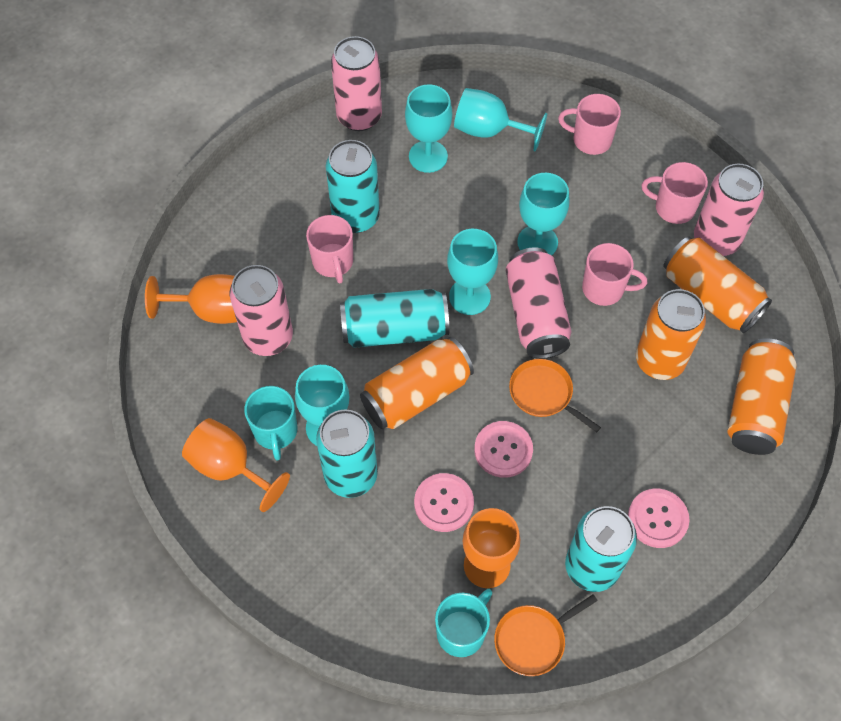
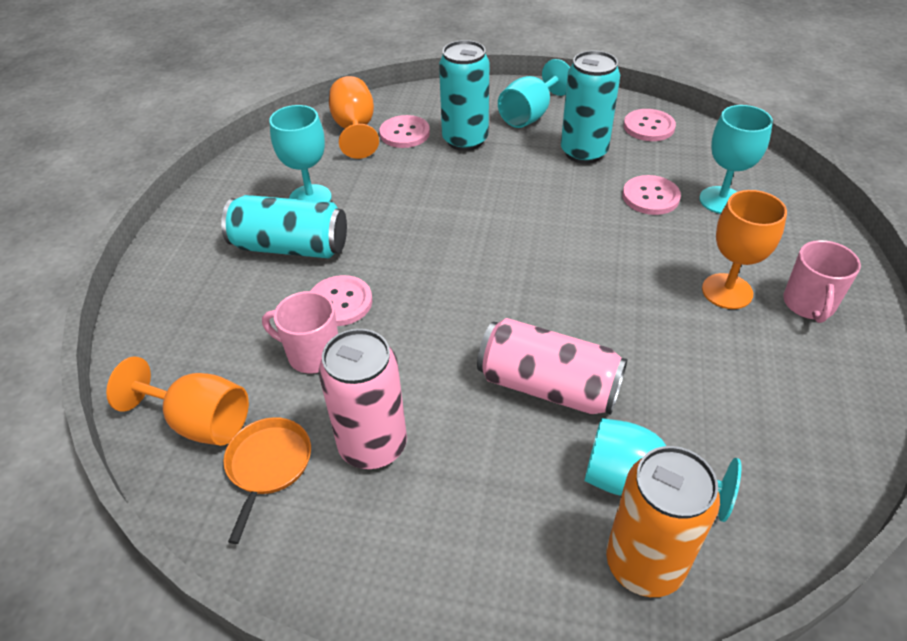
orange can: 4 -> 1
orange pan: 2 -> 1
pink button: 3 -> 4
pink can: 4 -> 2
pink mug: 4 -> 2
turquoise can: 4 -> 3
turquoise goblet: 5 -> 4
turquoise mug: 2 -> 0

